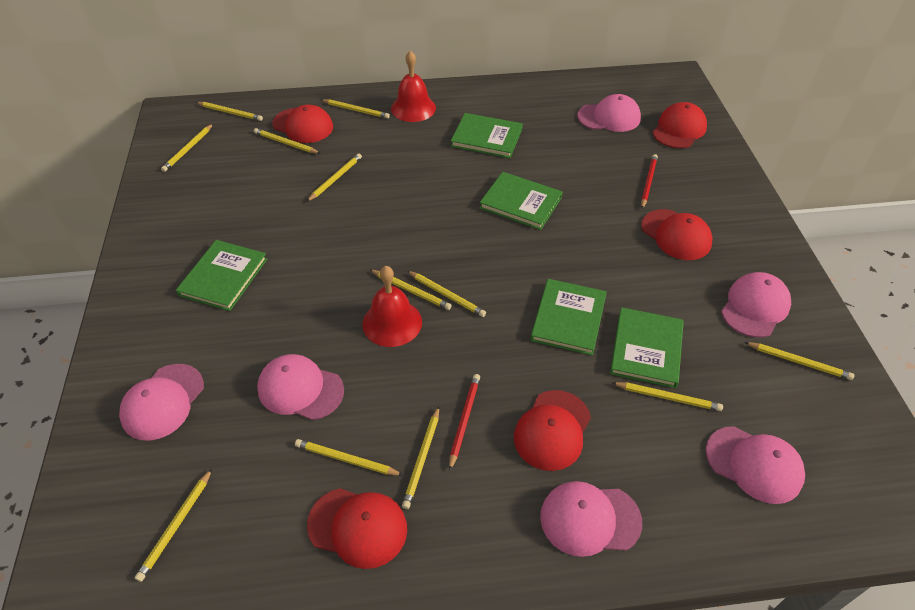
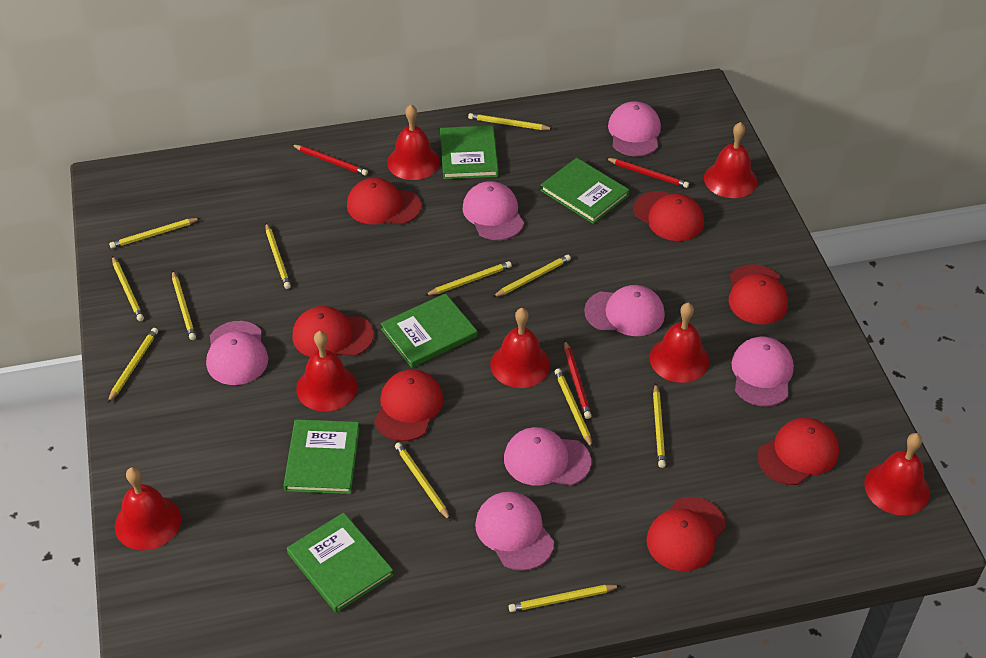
pink cap: 6 -> 7
red bell: 2 -> 7
red cap: 5 -> 7
red pencil: 2 -> 3

